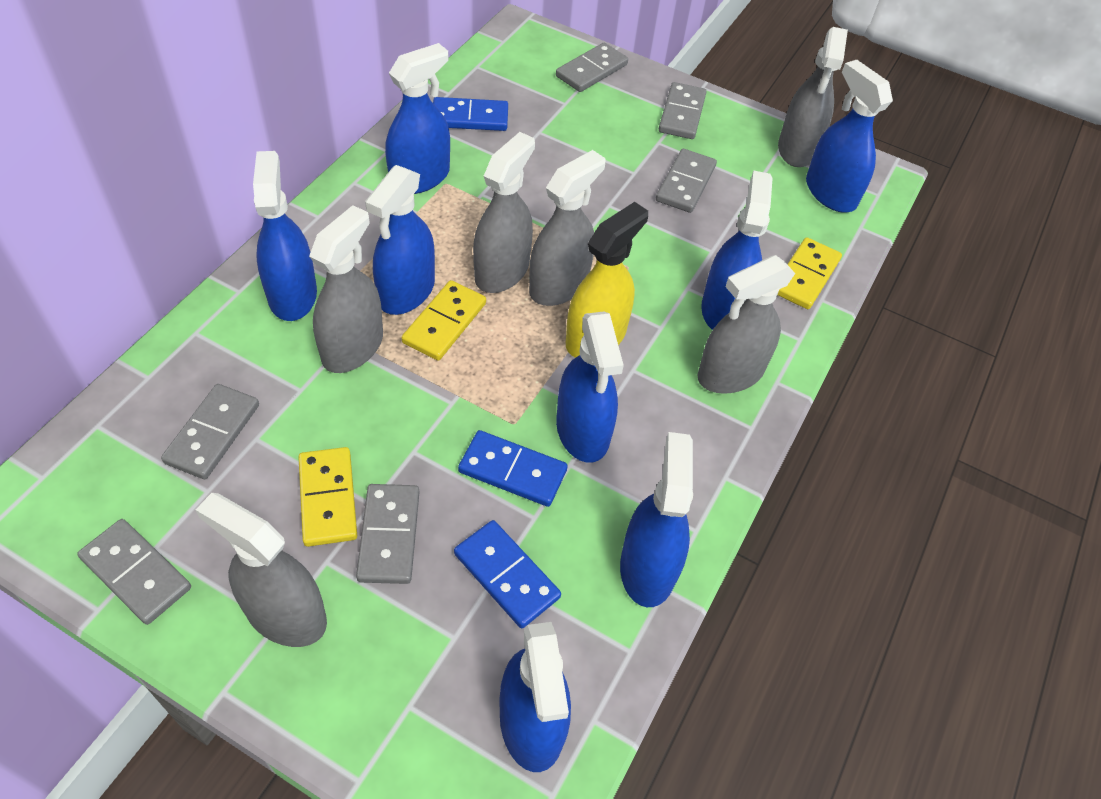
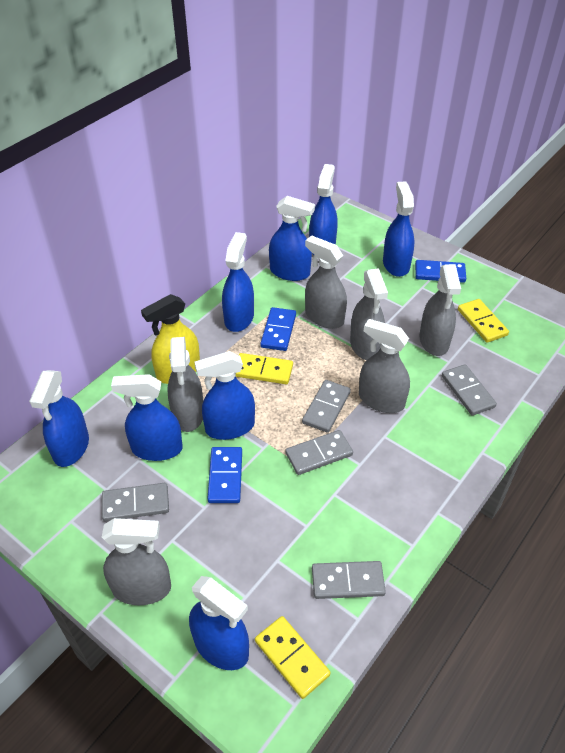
grey domino: 6 -> 5

